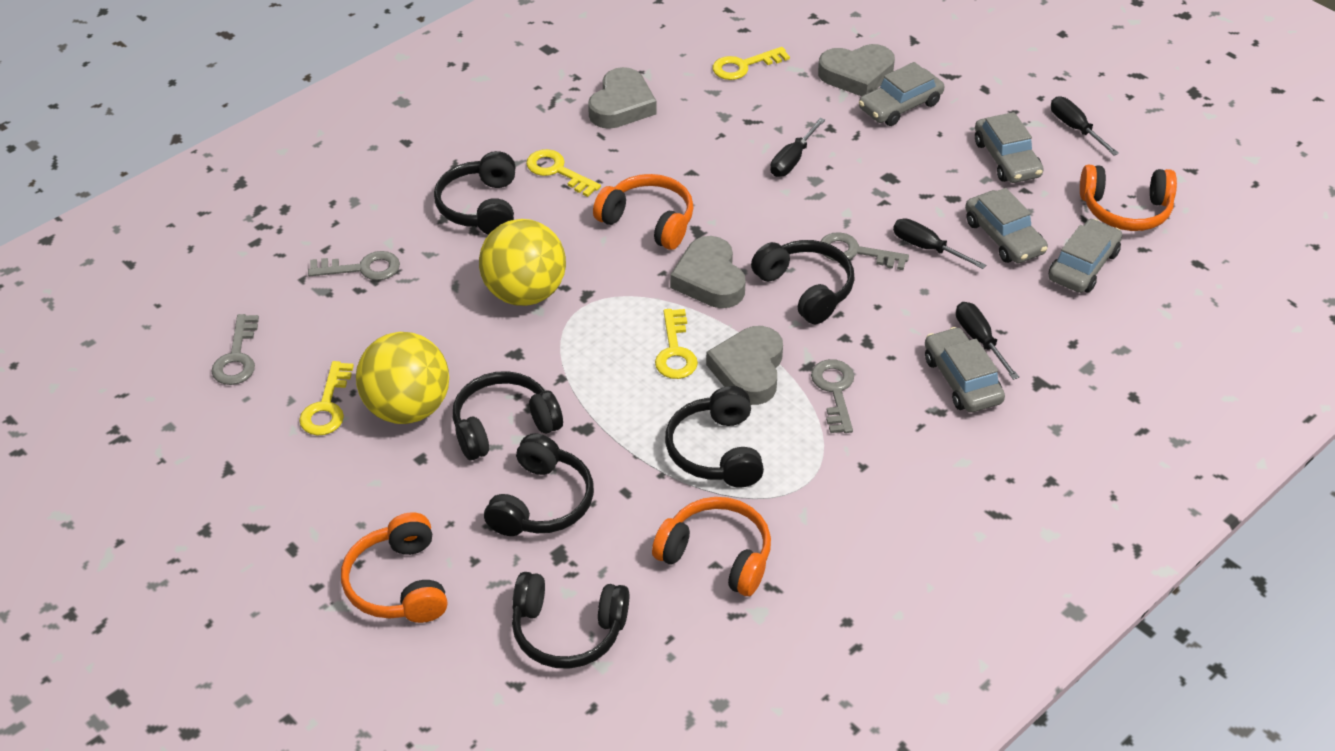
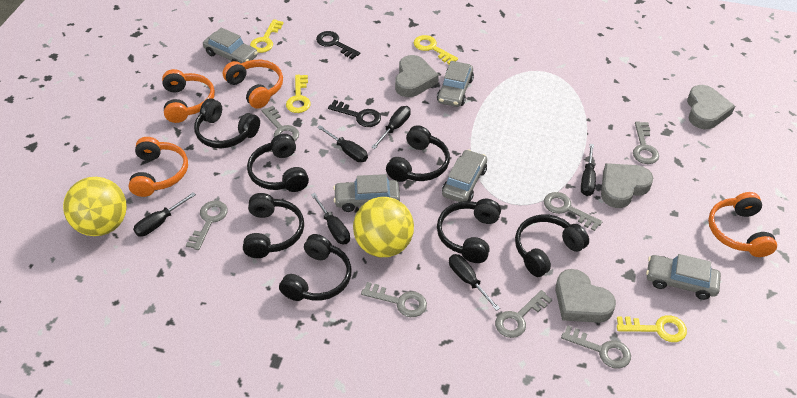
black headphones: 6 -> 7
black key: 0 -> 2
black screwdriver: 4 -> 6
grey key: 4 -> 7

